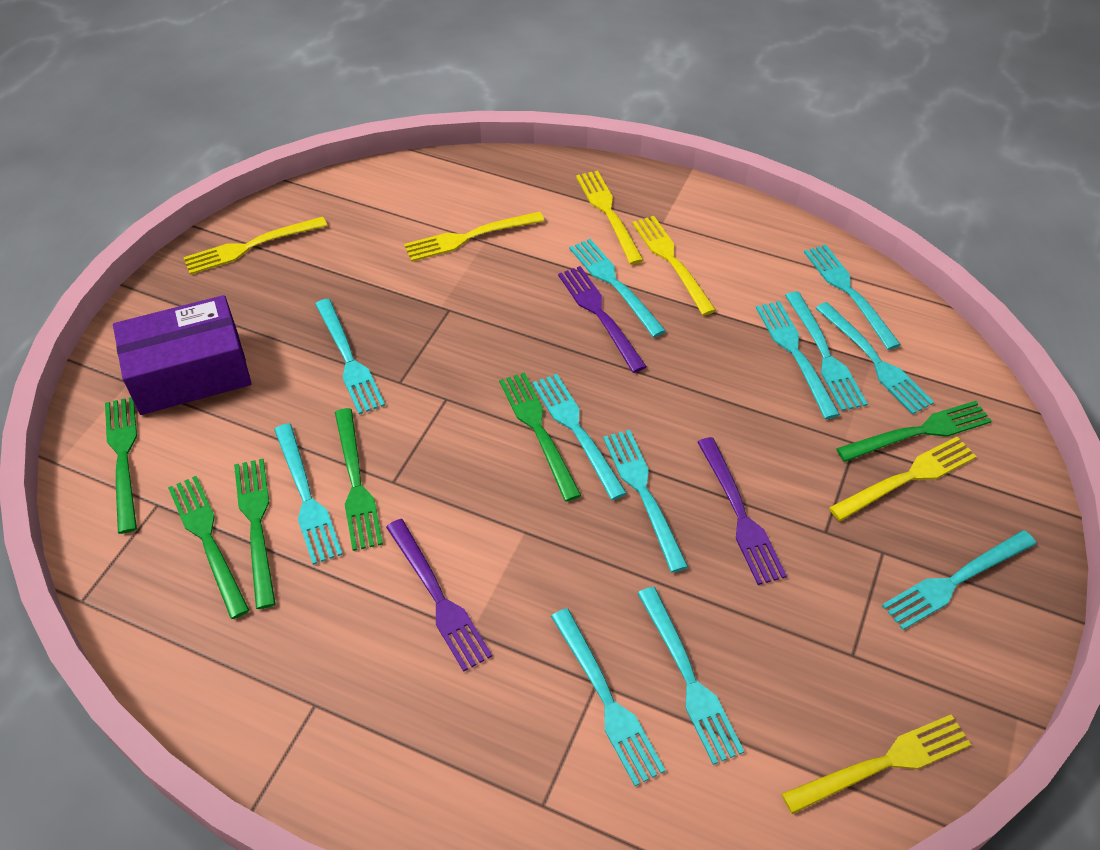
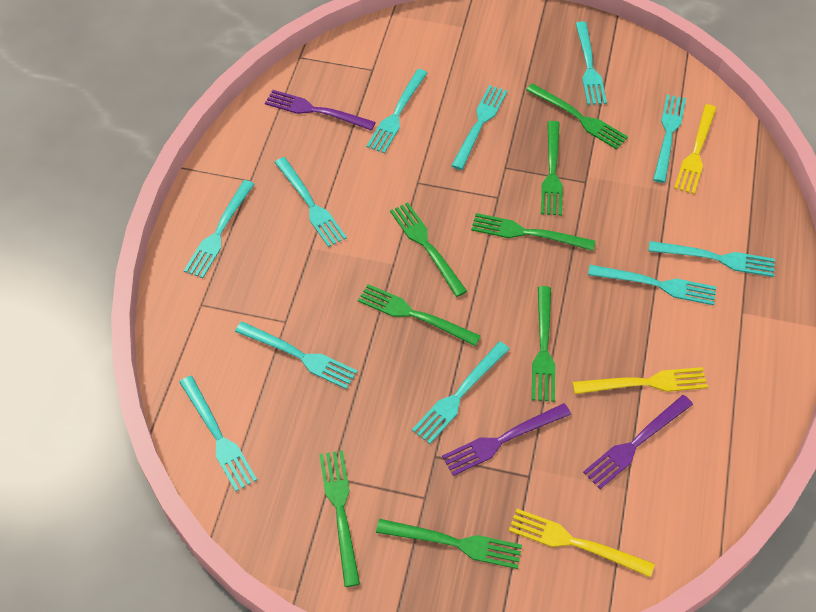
green fork: 6 -> 8
purple box: 1 -> 0
turquoise fork: 12 -> 11
yellow fork: 6 -> 3

